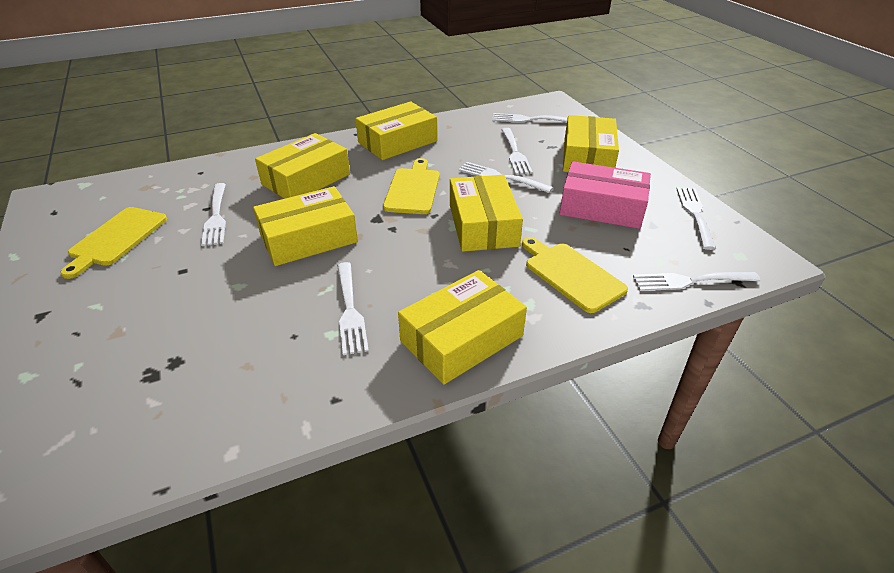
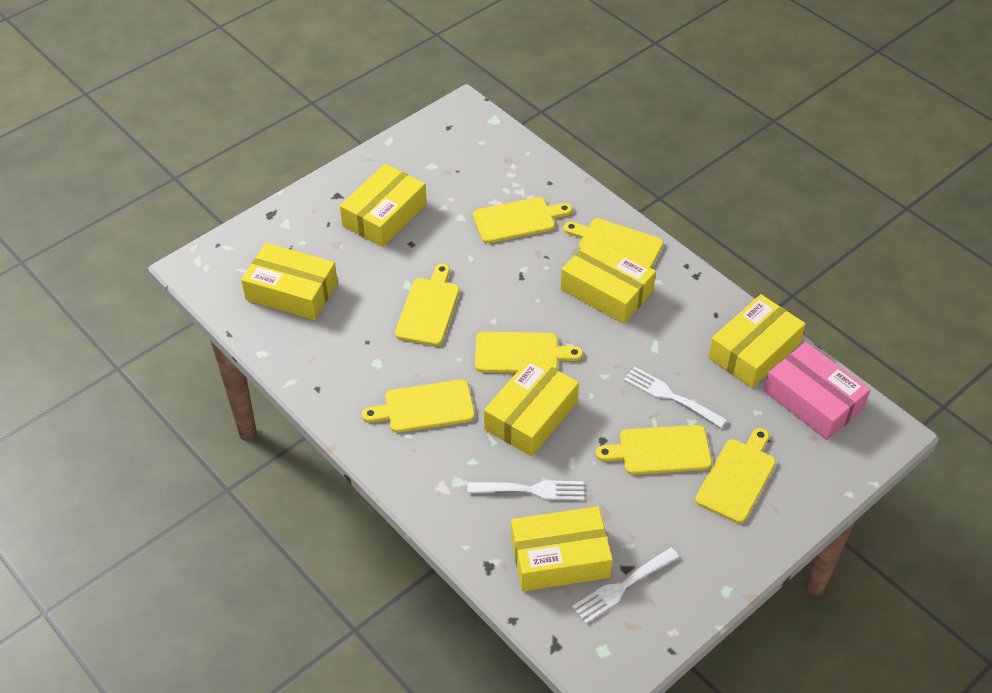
white fork: 7 -> 3
yellow cutting board: 3 -> 7

